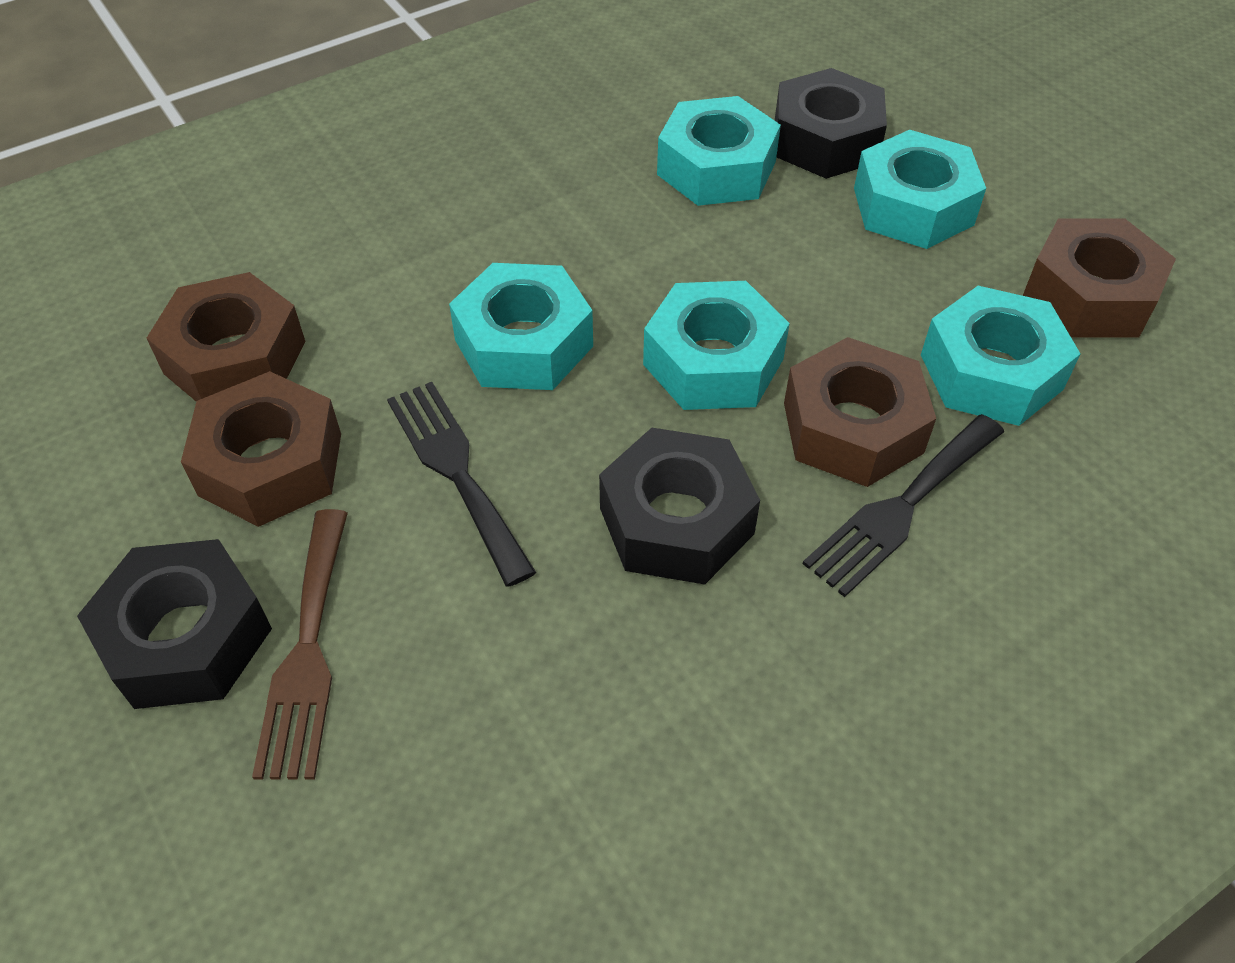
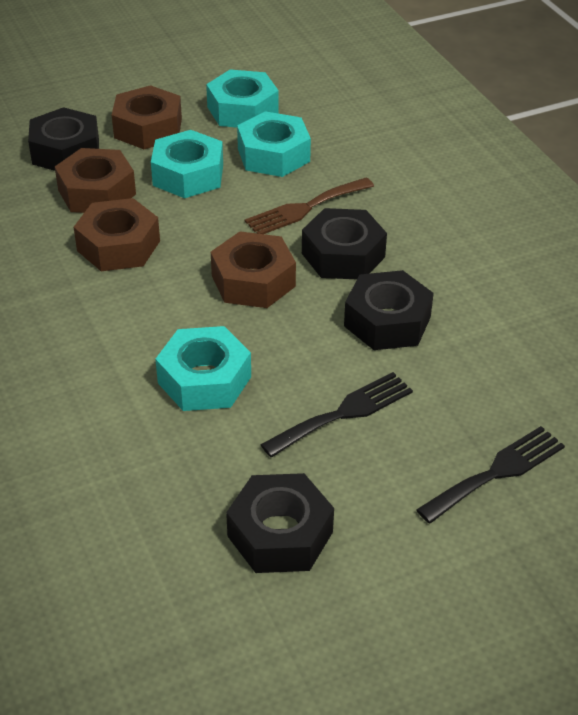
black nut: 3 -> 4
turquoise nut: 5 -> 4

